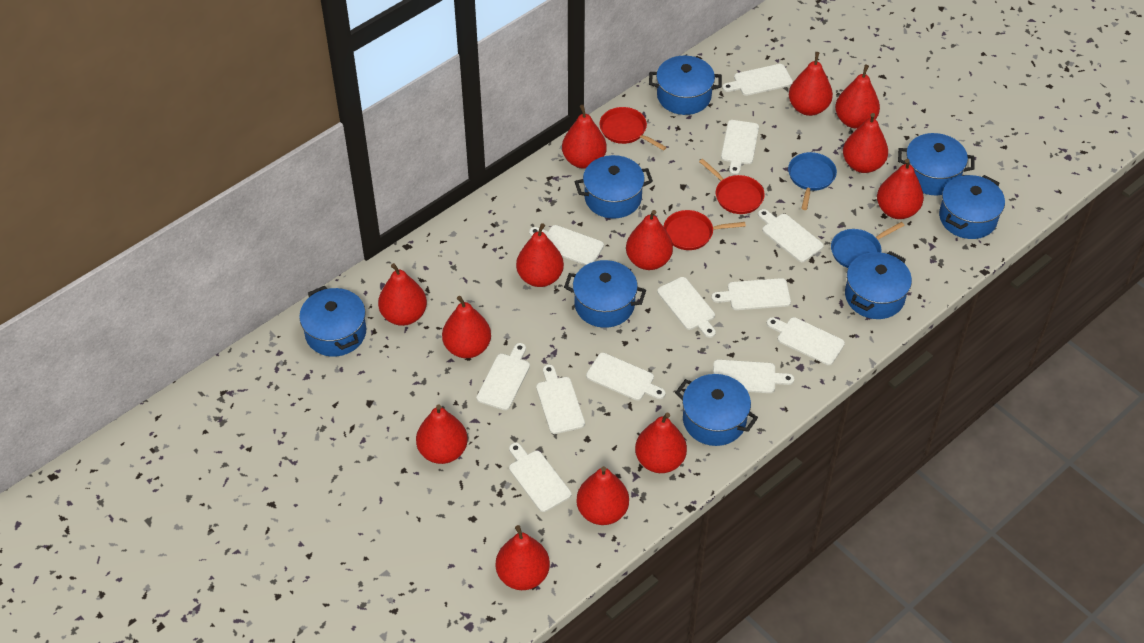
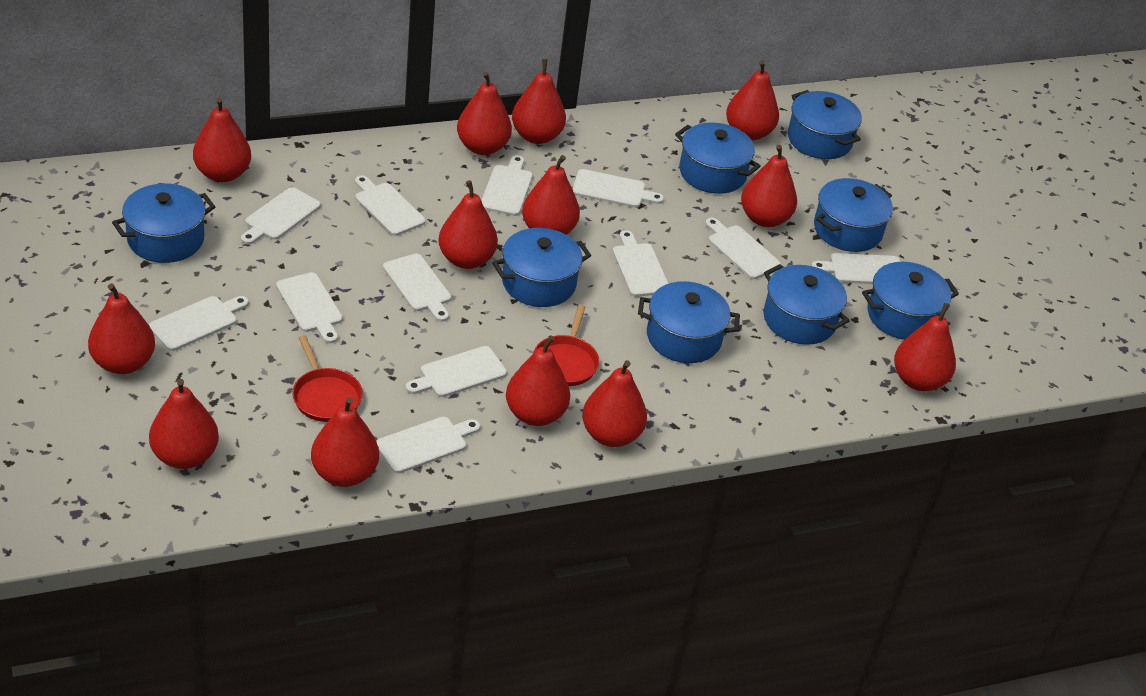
blue pan: 2 -> 0
red pan: 3 -> 2

